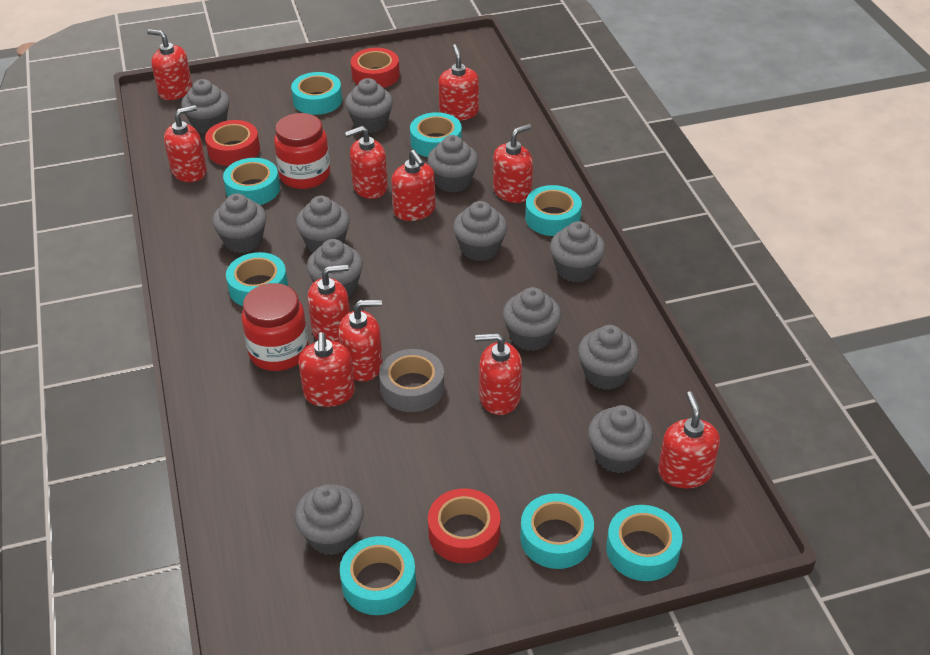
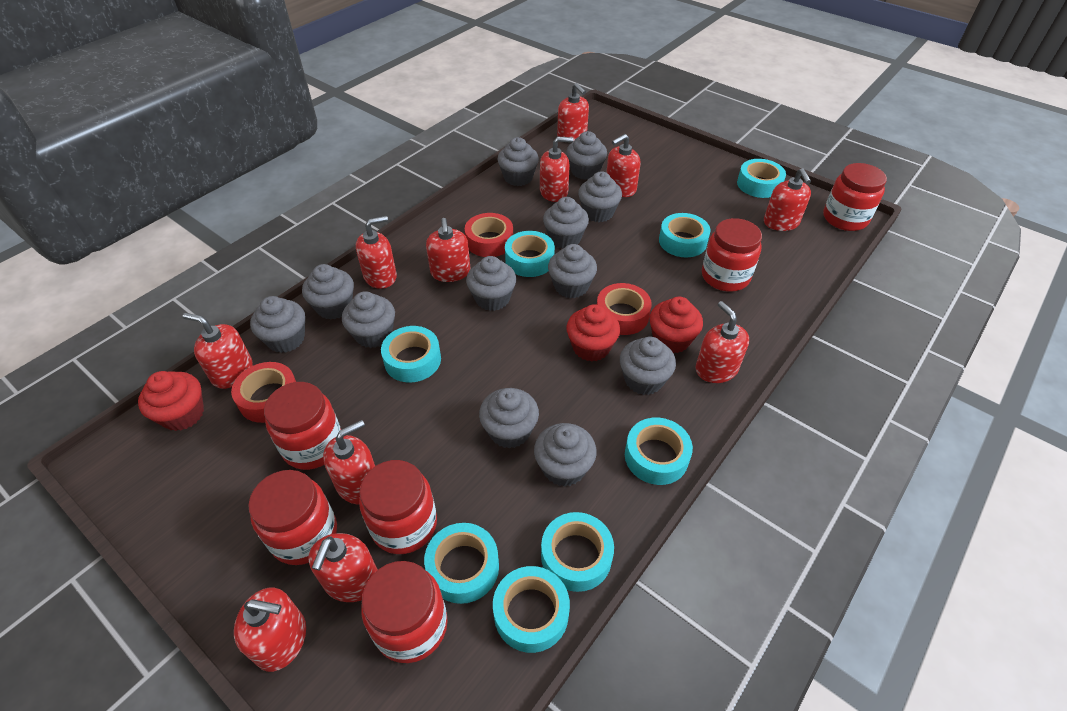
grey tape: 1 -> 0
red cupcake: 0 -> 3
red jar: 2 -> 6

